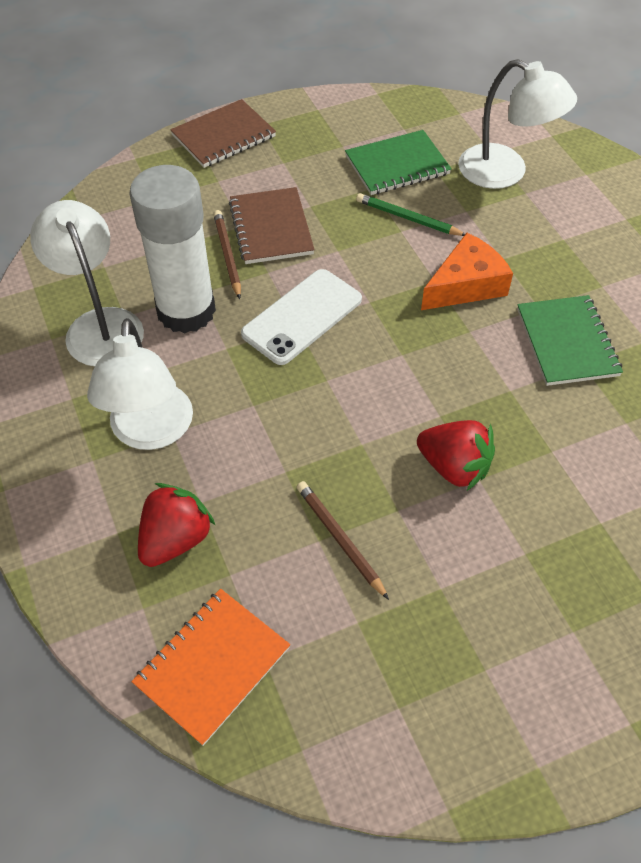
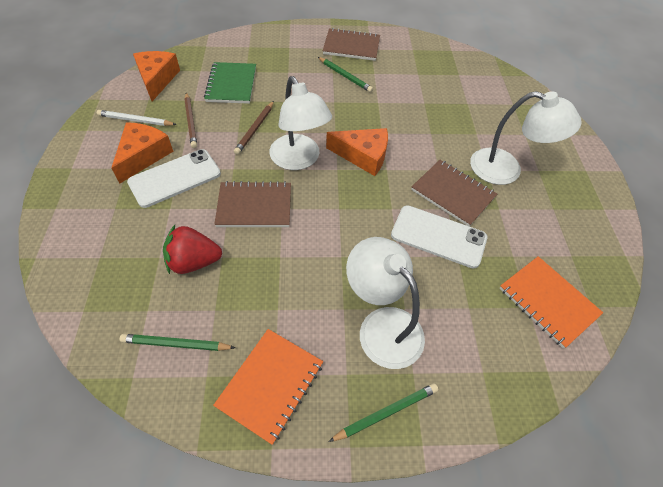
brown notebook: 2 -> 3
green notebook: 2 -> 1
green pencil: 1 -> 3
orange cheese: 1 -> 3
orange notebook: 1 -> 2
red strawberry: 2 -> 1
white glue stick: 1 -> 0
white pencil: 0 -> 1
white phone: 1 -> 2

